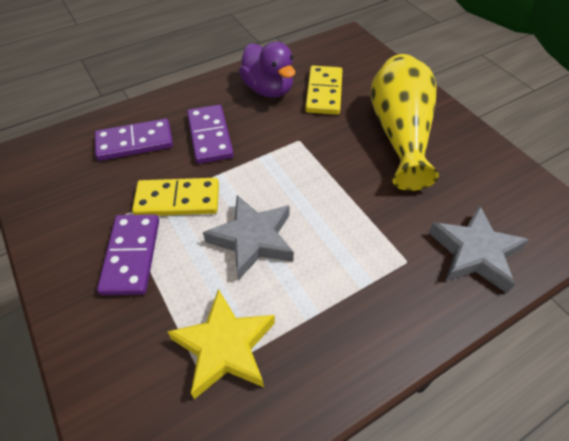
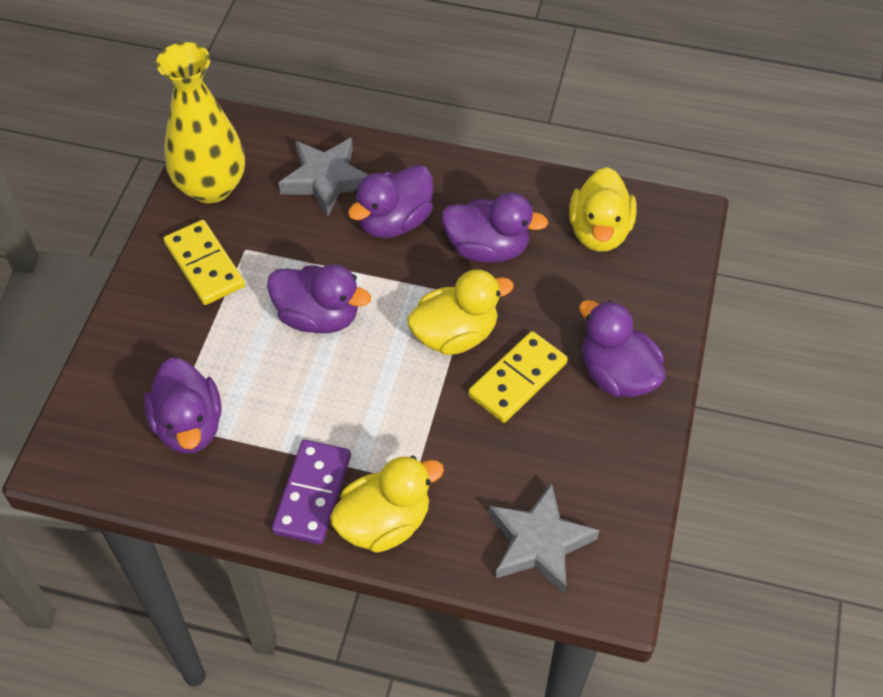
purple domino: 3 -> 1
purple duck: 1 -> 5
yellow duck: 0 -> 3
yellow star: 1 -> 0

